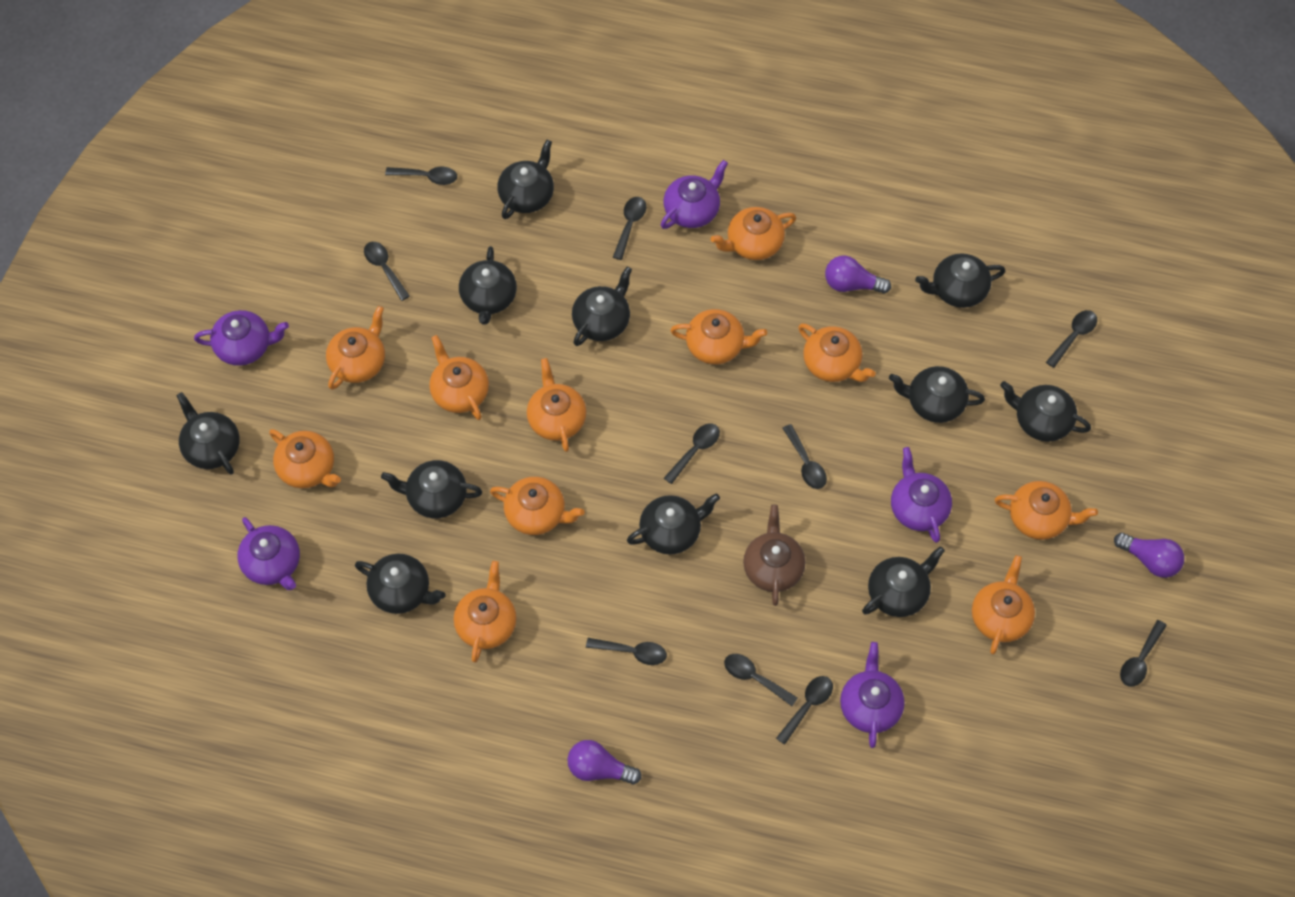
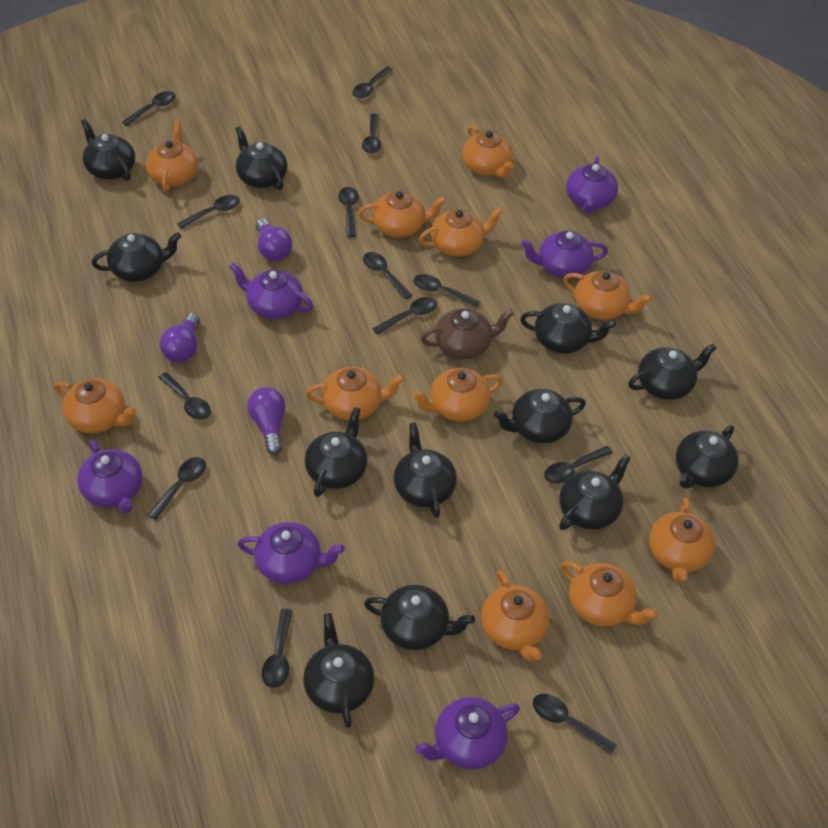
black spoon: 10 -> 13
black teapot: 11 -> 12
purple teapot: 5 -> 6

